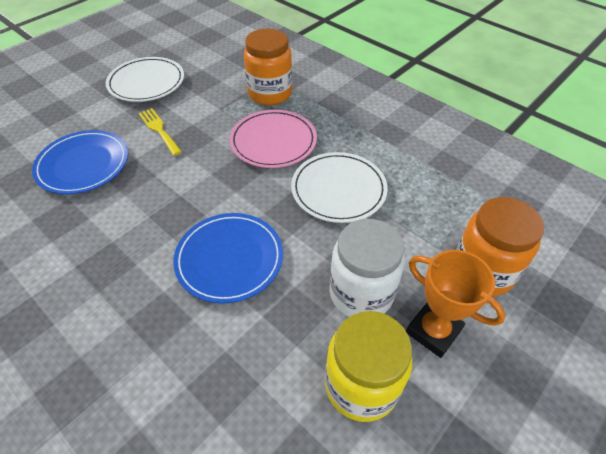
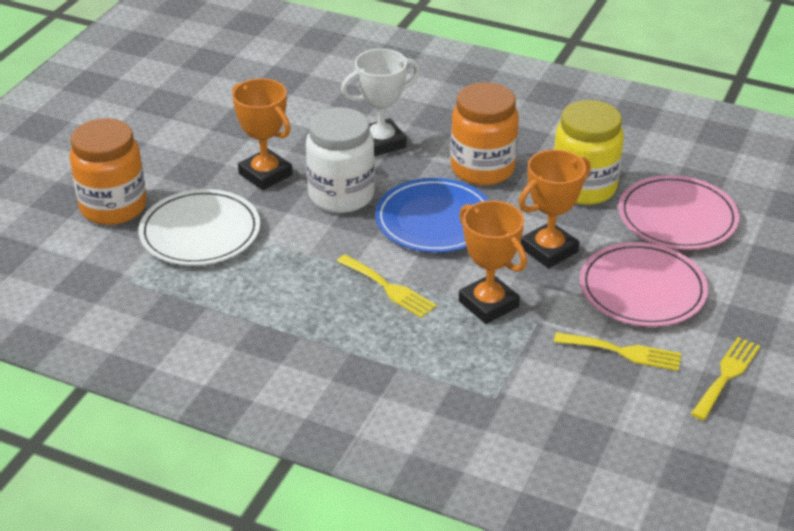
blue plate: 2 -> 1
orange trophy: 1 -> 3
pink plate: 1 -> 2
white plate: 2 -> 1
white trophy: 0 -> 1
yellow fork: 1 -> 3

